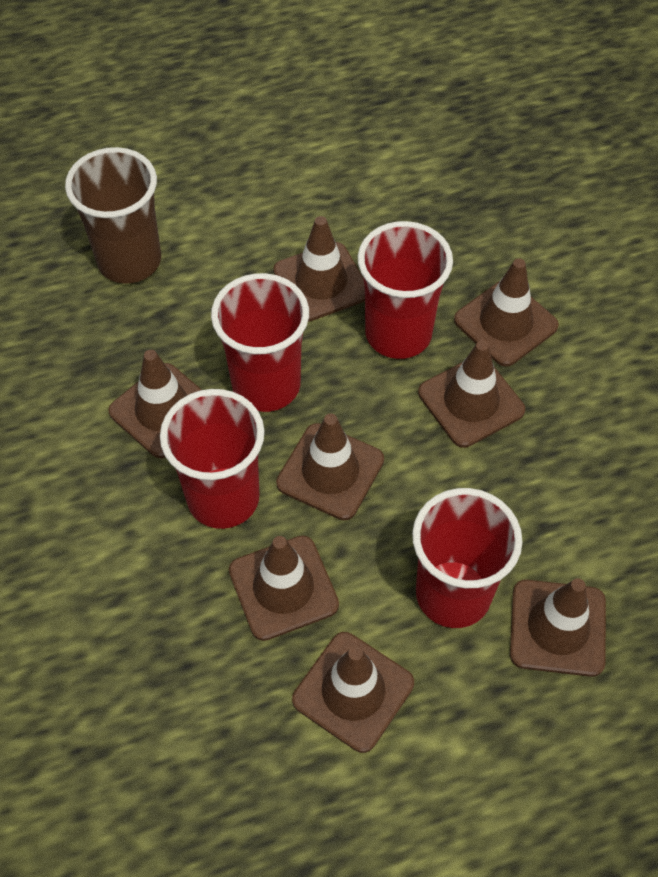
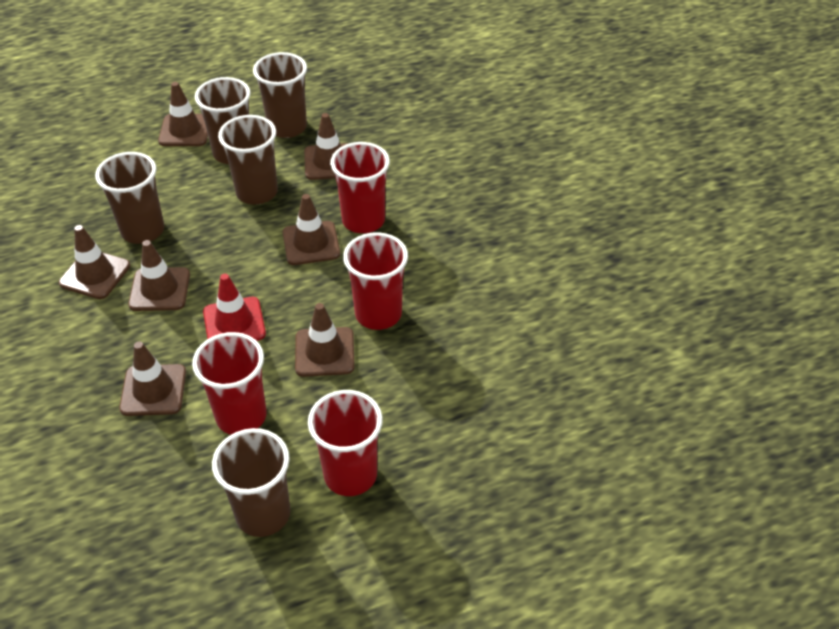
brown cup: 1 -> 5
brown traffic cone: 8 -> 7
red traffic cone: 0 -> 1

